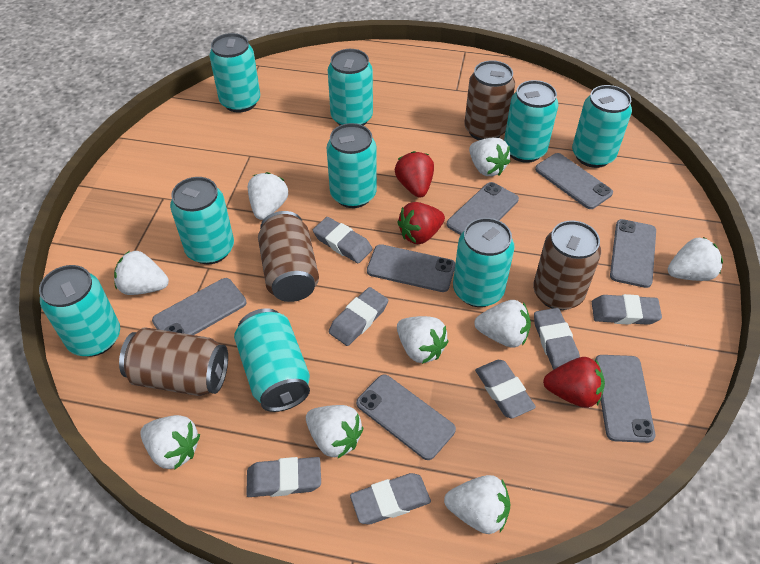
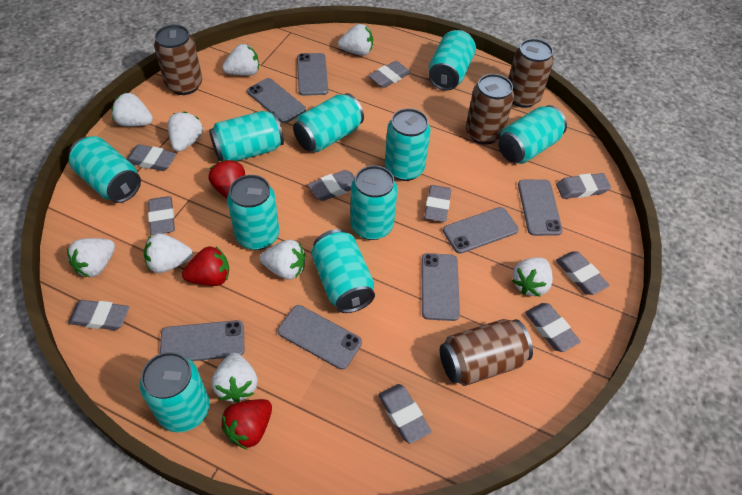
grey eraser: 7 -> 10
turquoise can: 9 -> 10

